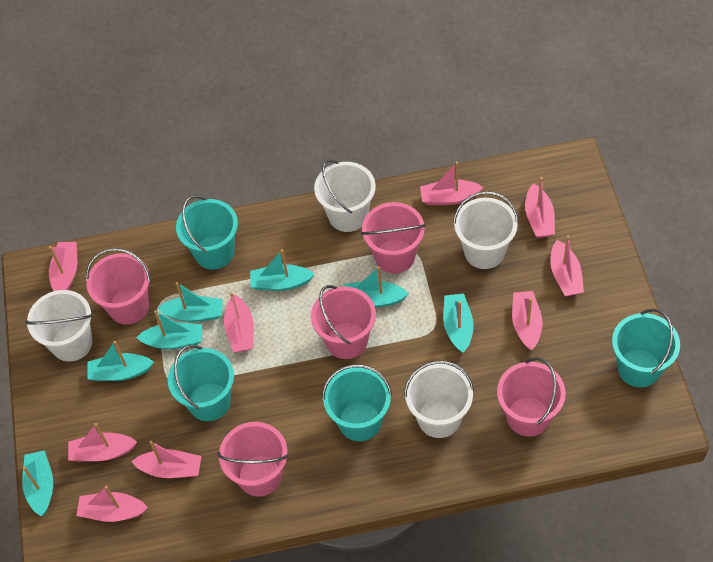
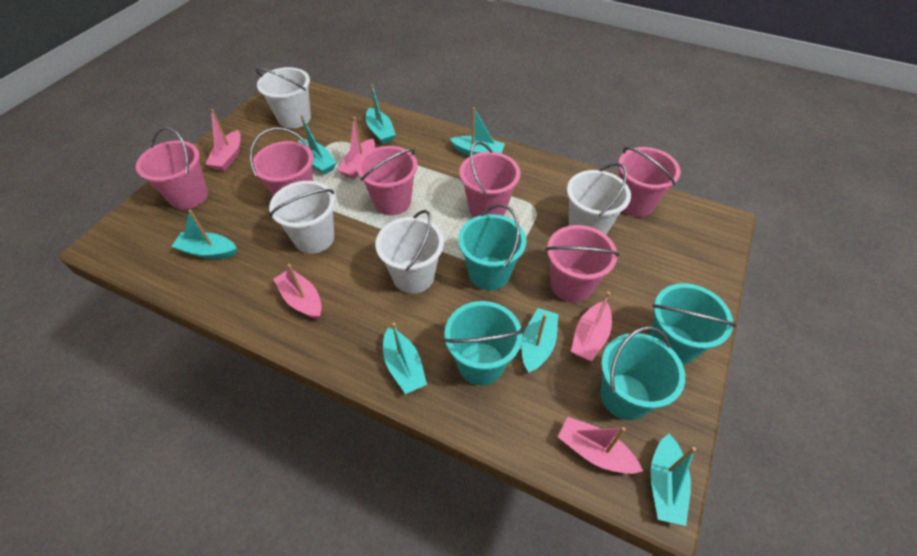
pink boat: 9 -> 5
pink bucket: 5 -> 6

